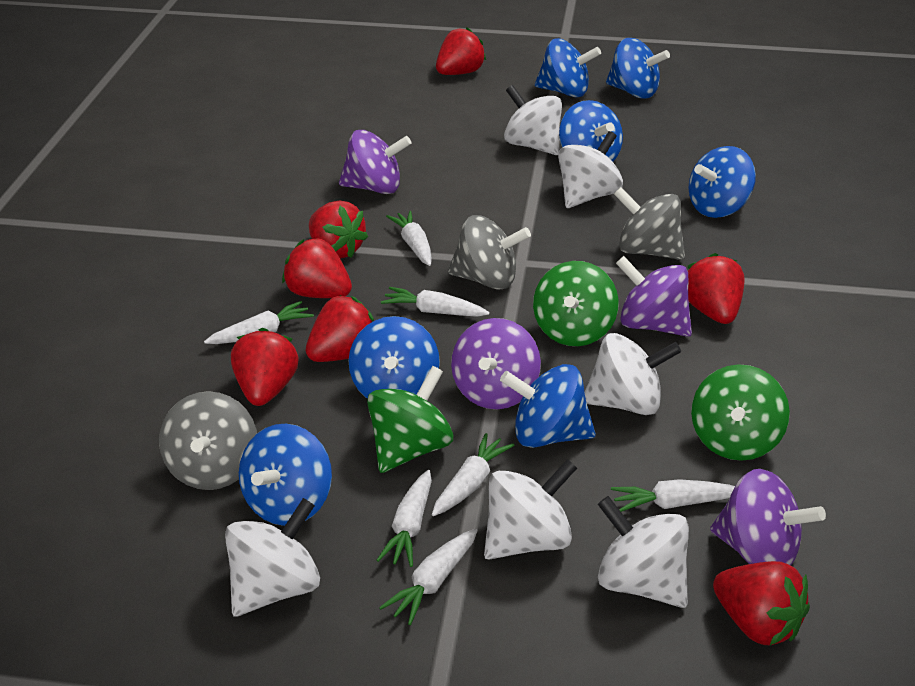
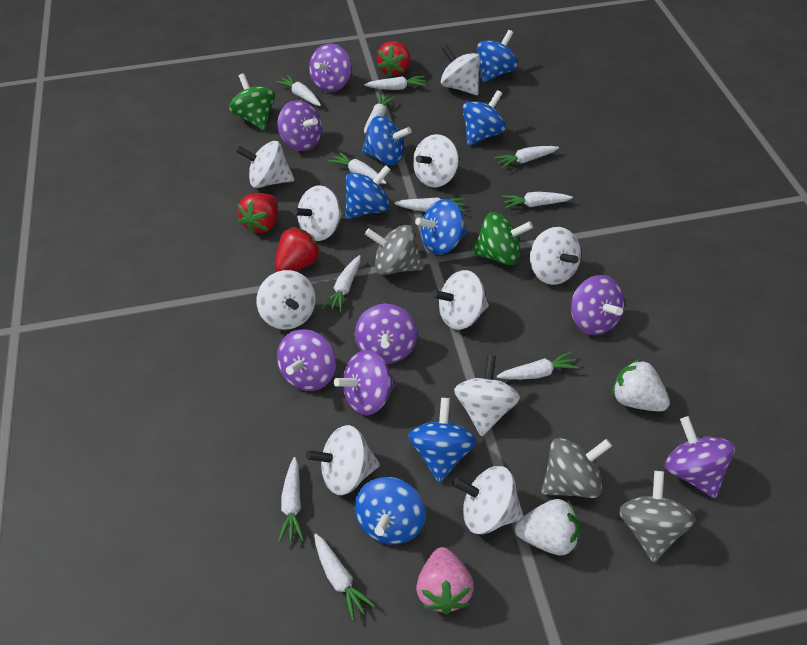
green spinning top: 3 -> 2
pink strawberry: 0 -> 1
purple spinning top: 4 -> 7
red strawberry: 7 -> 3
white carrot: 7 -> 11
white spinning top: 6 -> 10
white strawberry: 0 -> 2

